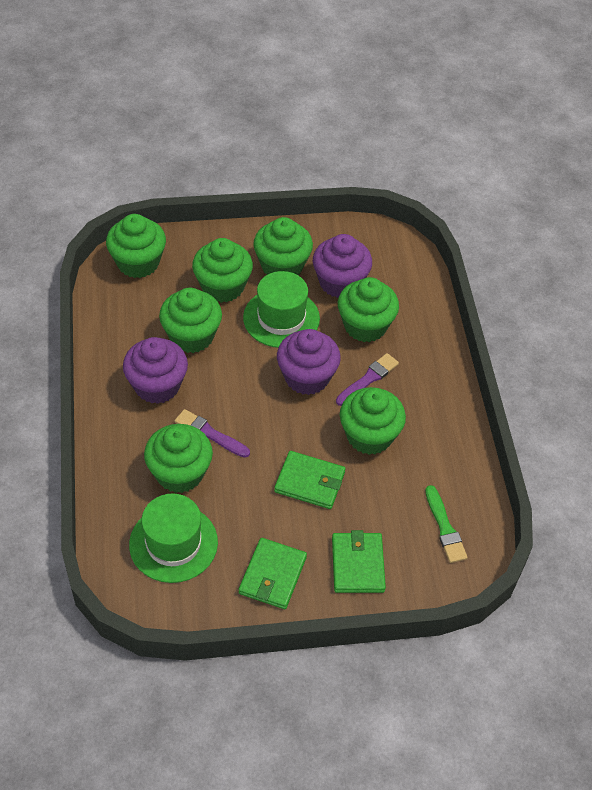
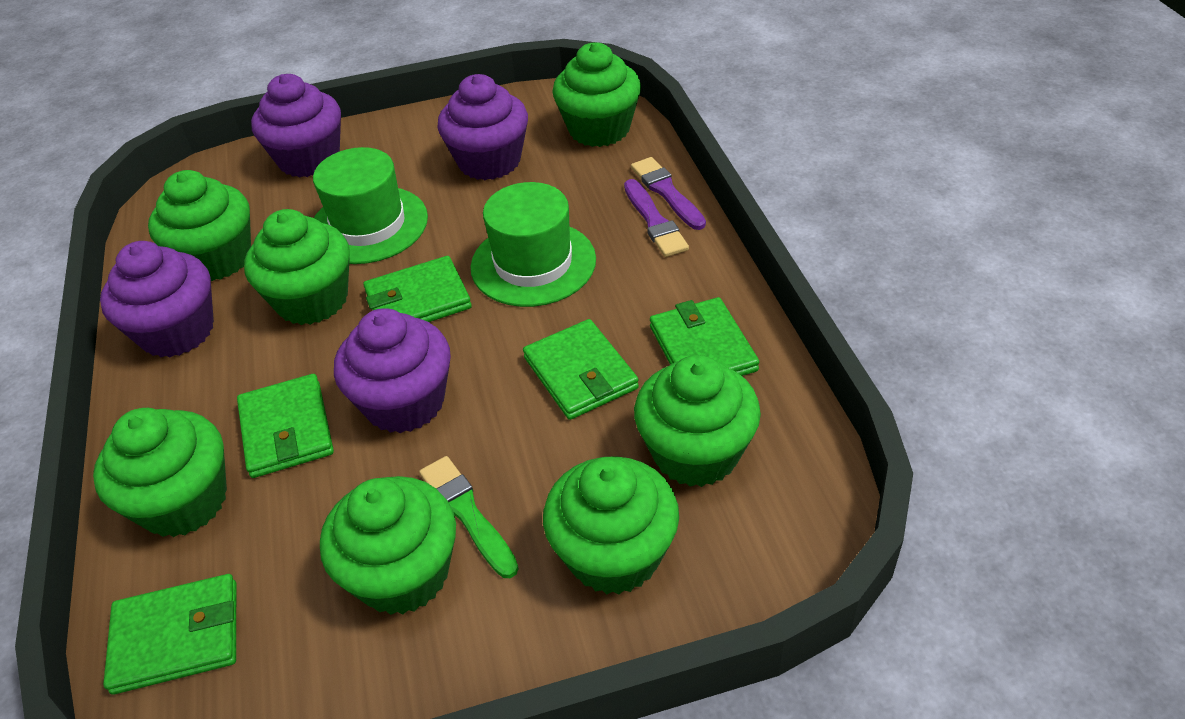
green wallet: 3 -> 5
purple cupcake: 3 -> 4

